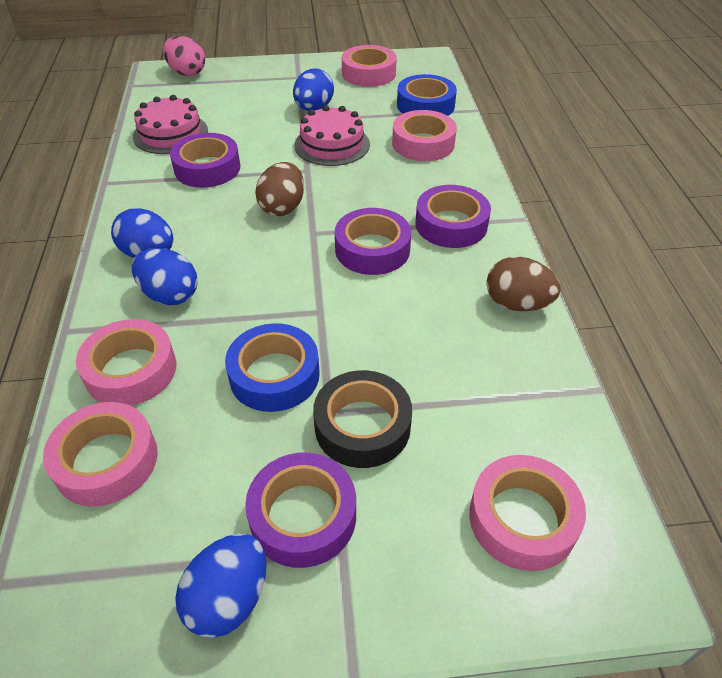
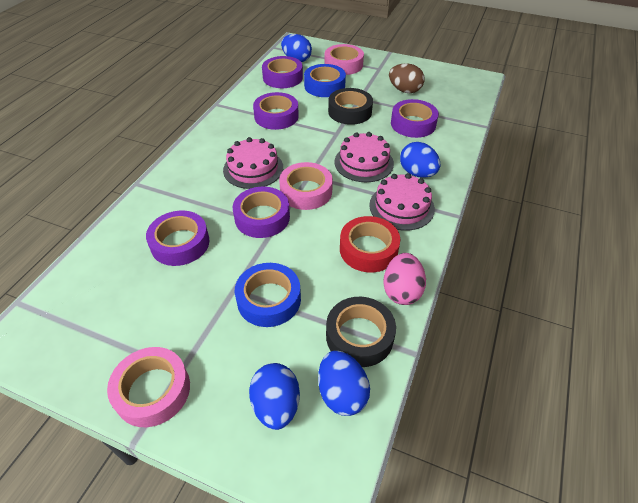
black tape: 1 -> 2
brown egg: 2 -> 1
pink cake: 2 -> 3
pink tape: 5 -> 3
purple tape: 4 -> 5
red tape: 0 -> 1

